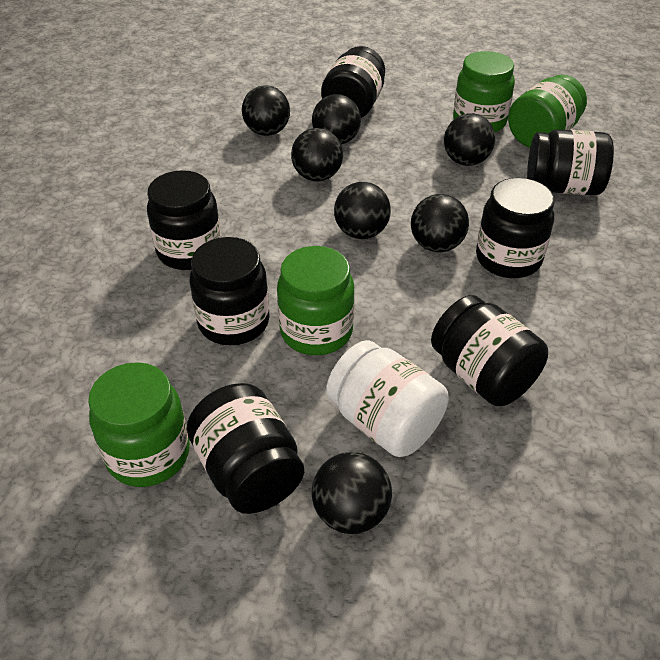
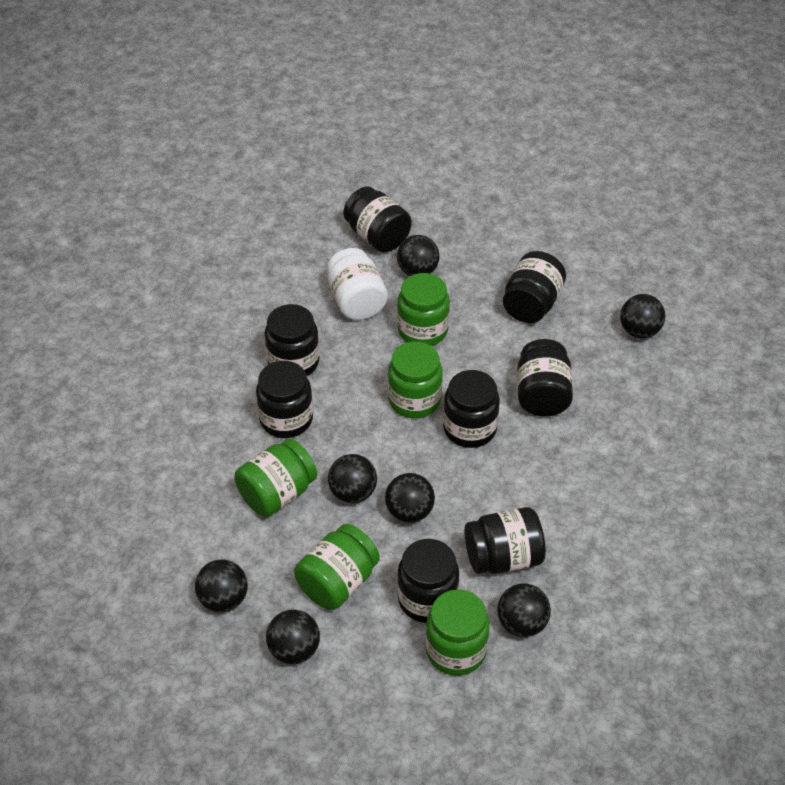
black jar: 7 -> 8
green jar: 4 -> 5

